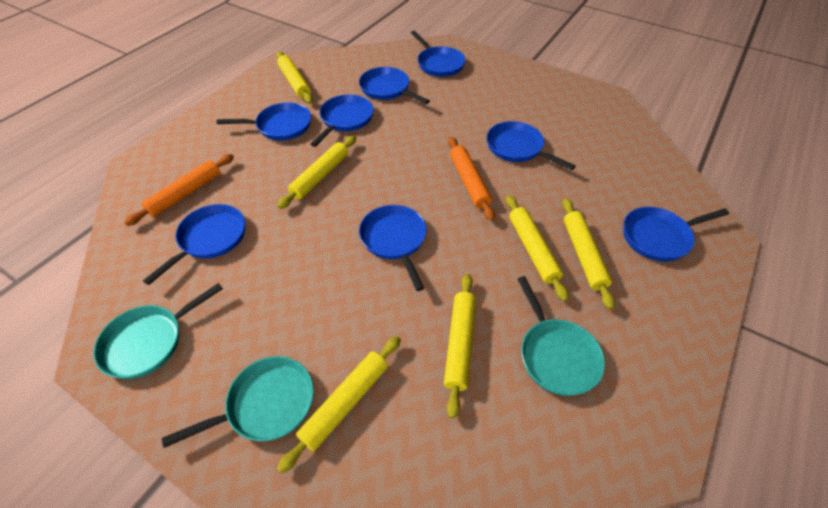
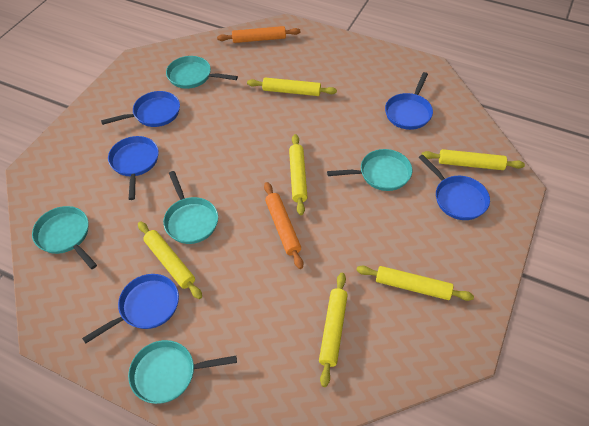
blue pan: 8 -> 5
turquoise pan: 3 -> 5

